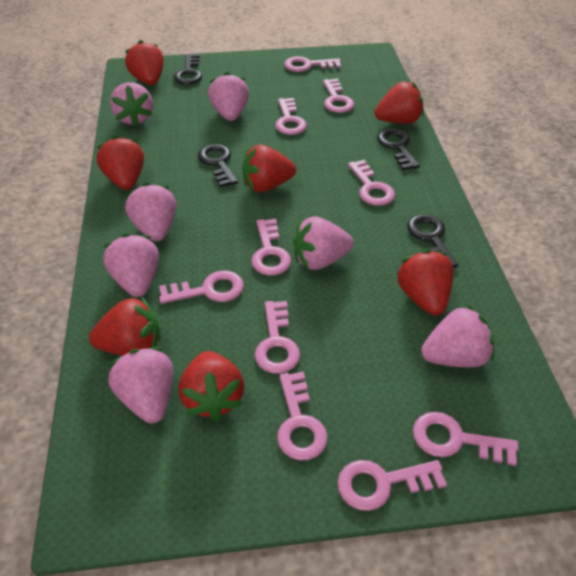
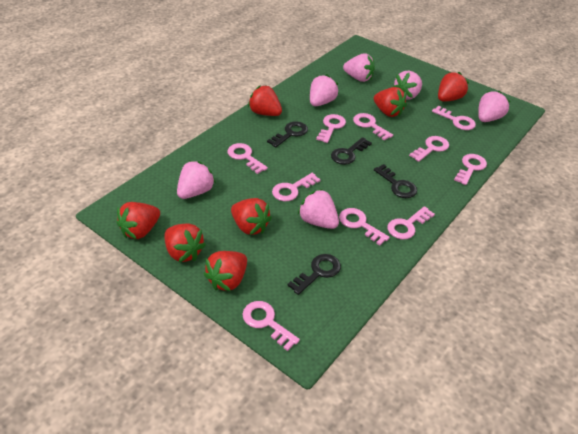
pink strawberry: 7 -> 6

